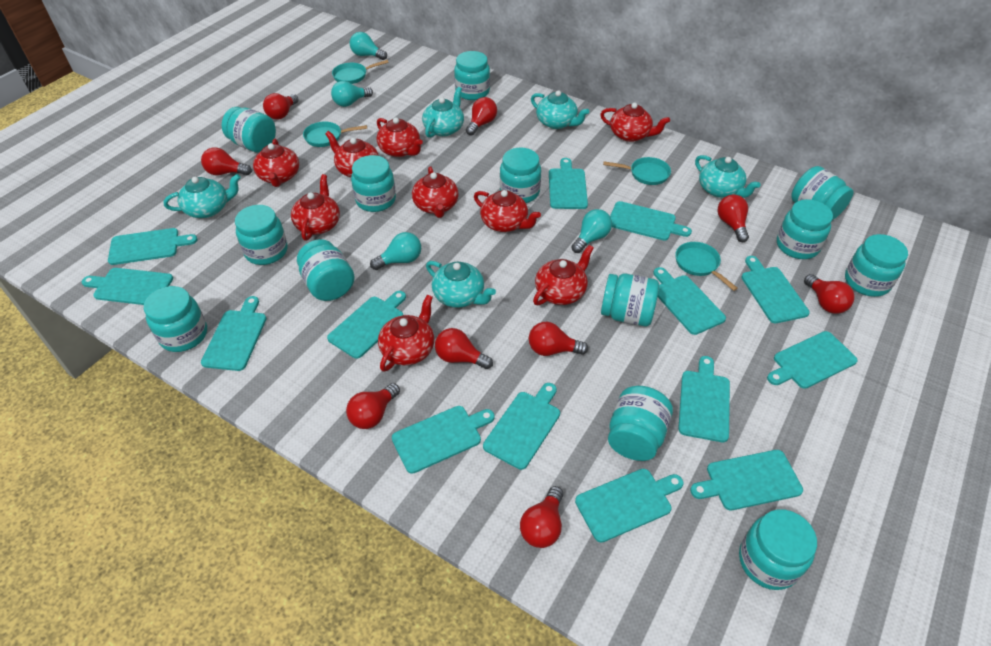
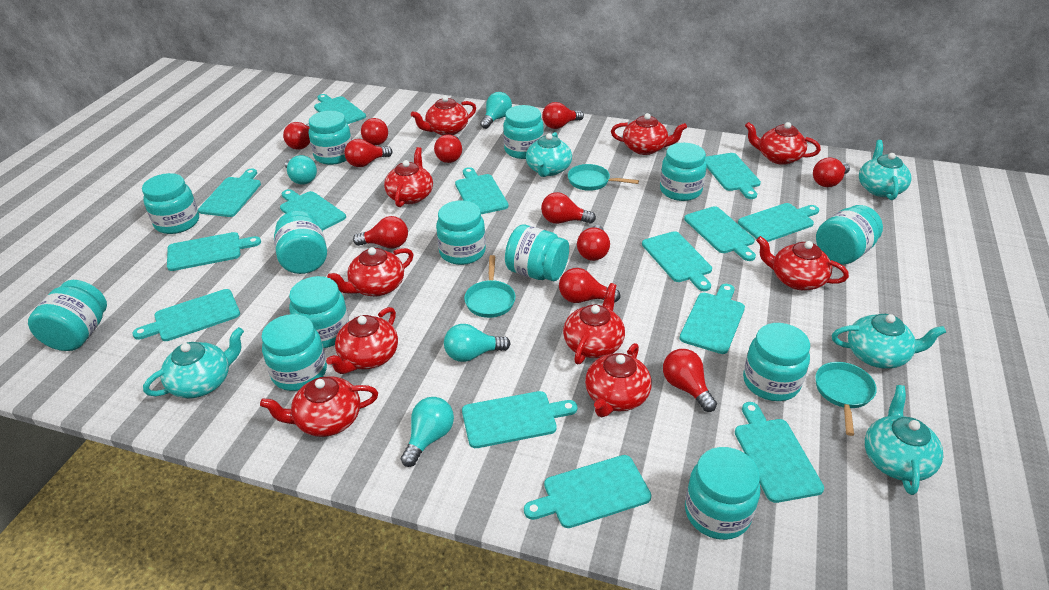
red light bulb: 9 -> 11
red teapot: 9 -> 10
turquoise pan: 4 -> 3

